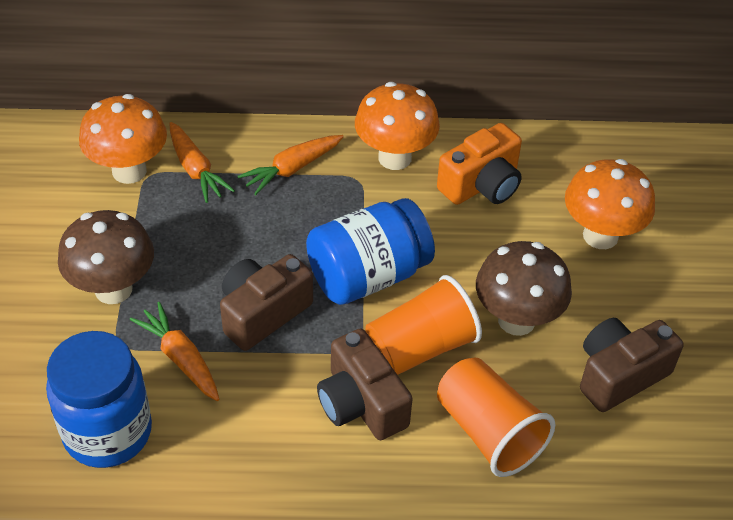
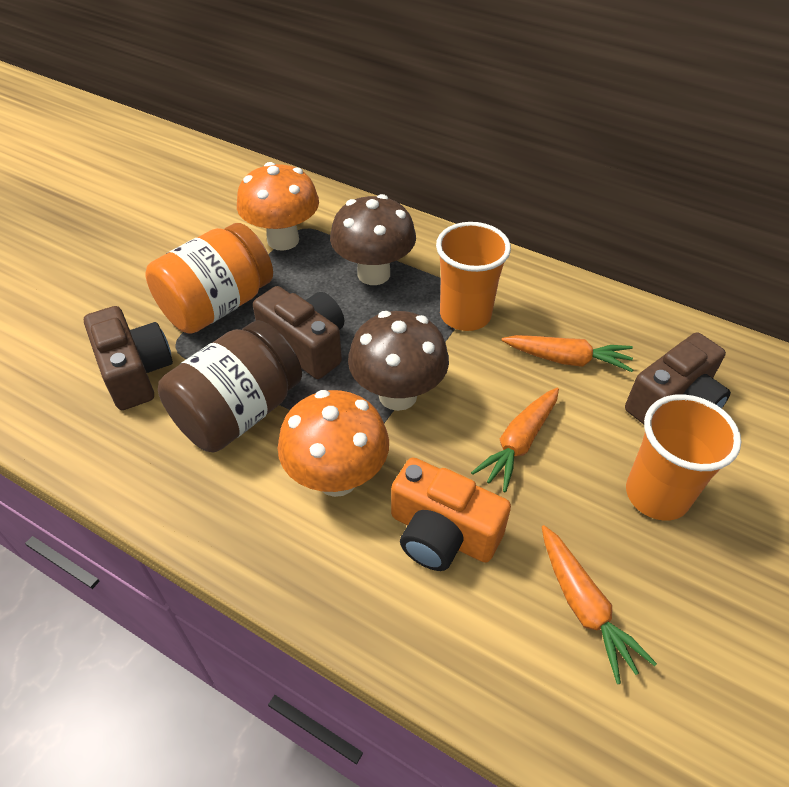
blue jar: 2 -> 0
brown jar: 0 -> 1
orange jar: 0 -> 1
orange mushroom: 3 -> 2

